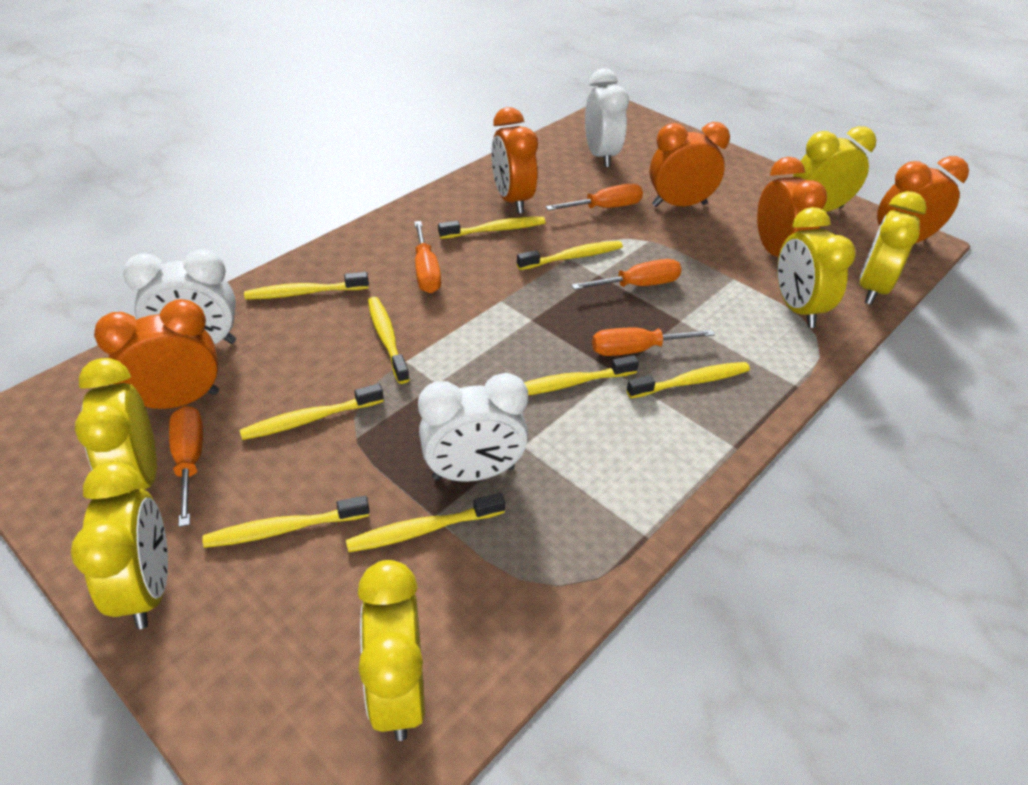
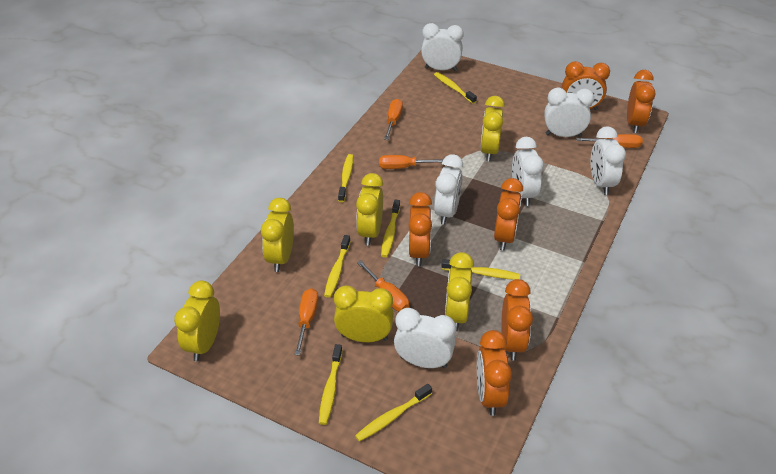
orange clock: 5 -> 6
white clock: 3 -> 6
yellow toothbrush: 9 -> 7

